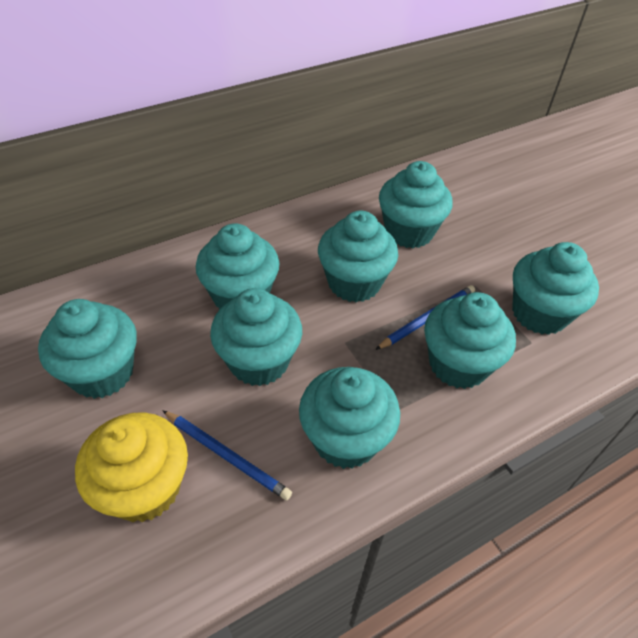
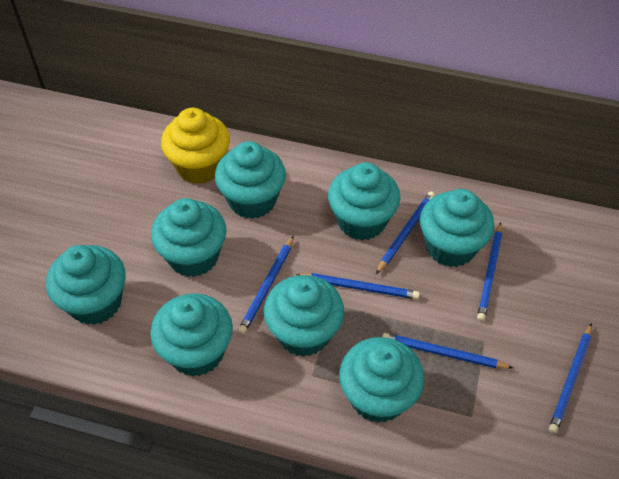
blue pencil: 2 -> 6

